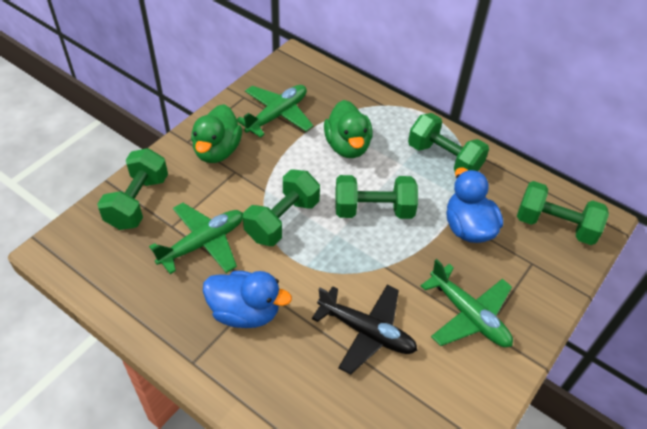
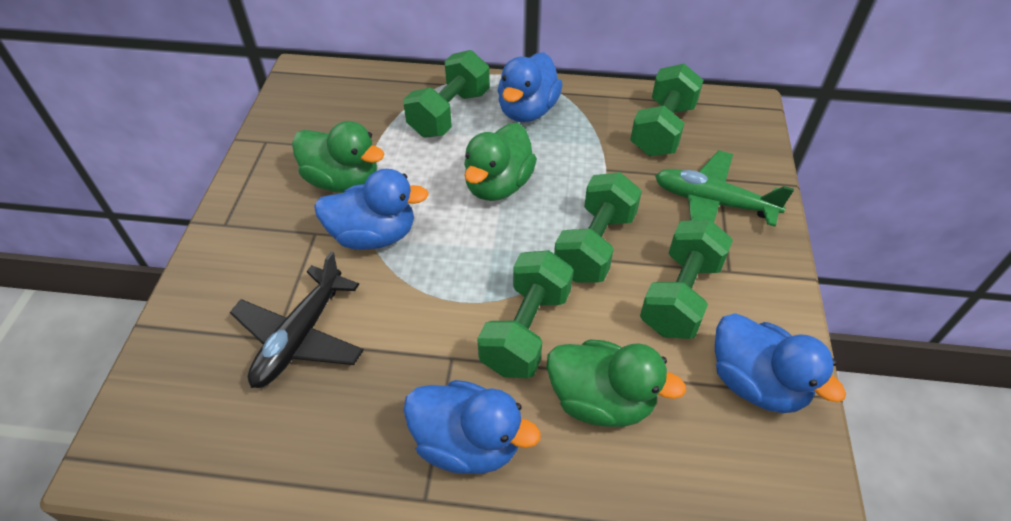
blue duck: 2 -> 4
green duck: 2 -> 3
green plane: 3 -> 1

